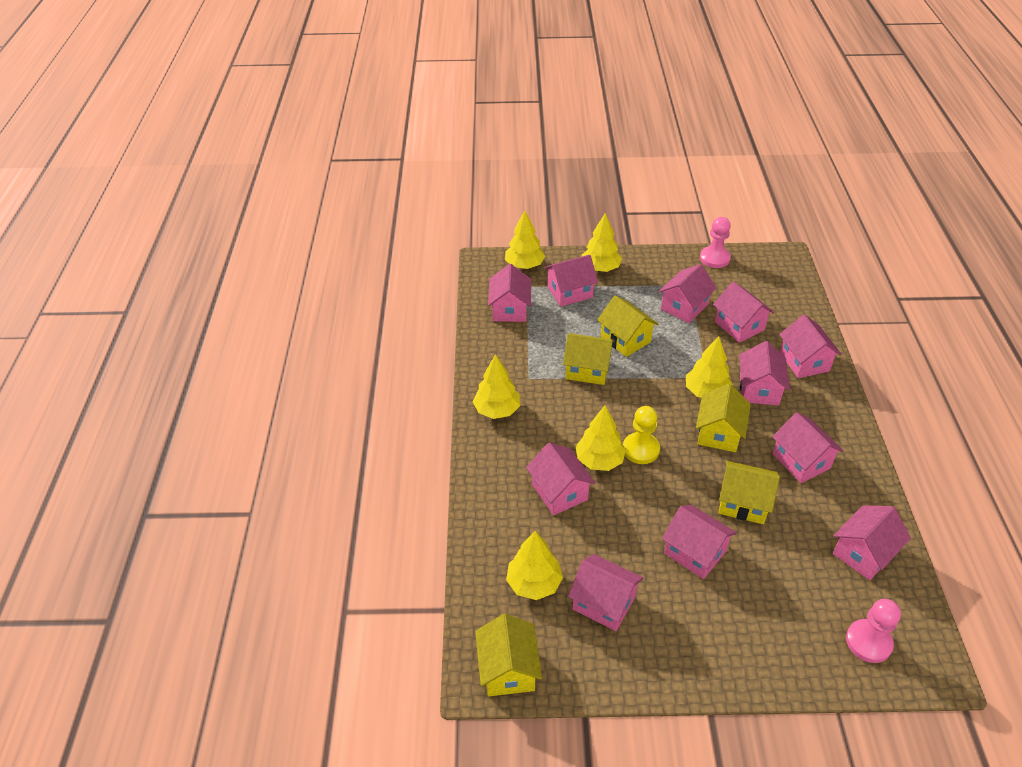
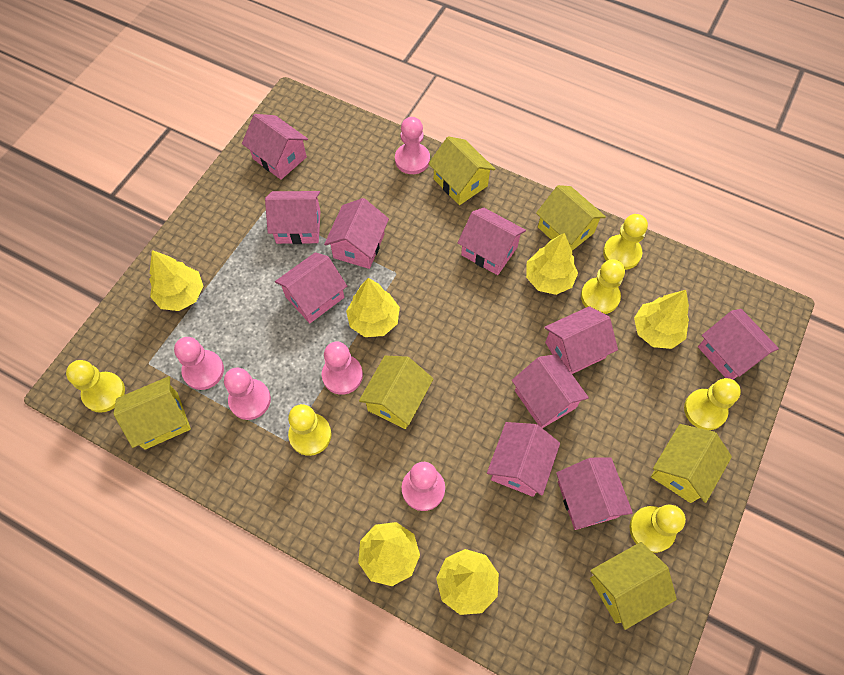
pink house: 11 -> 10
pink pawn: 2 -> 5
yellow house: 5 -> 6
yellow pawn: 1 -> 6

